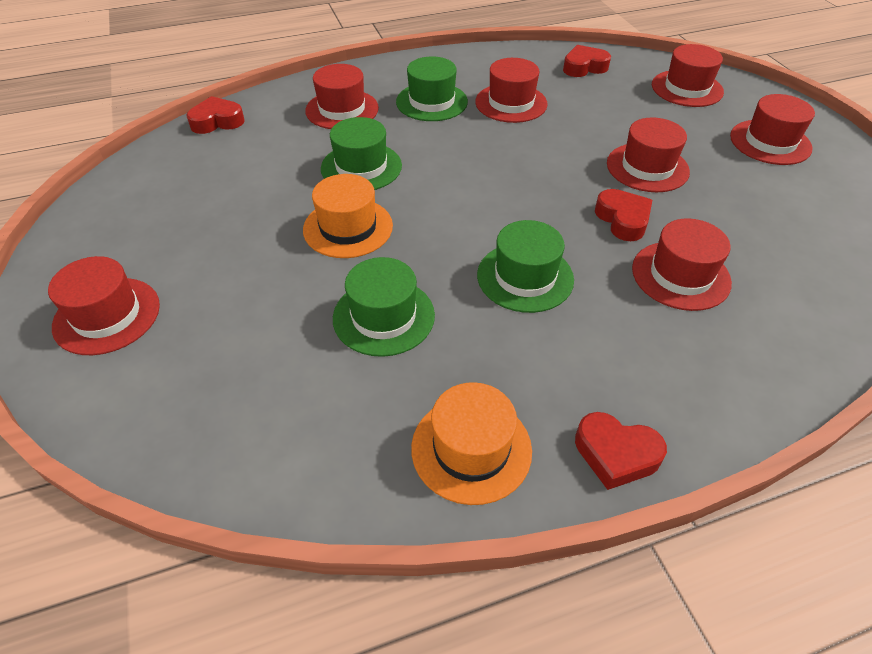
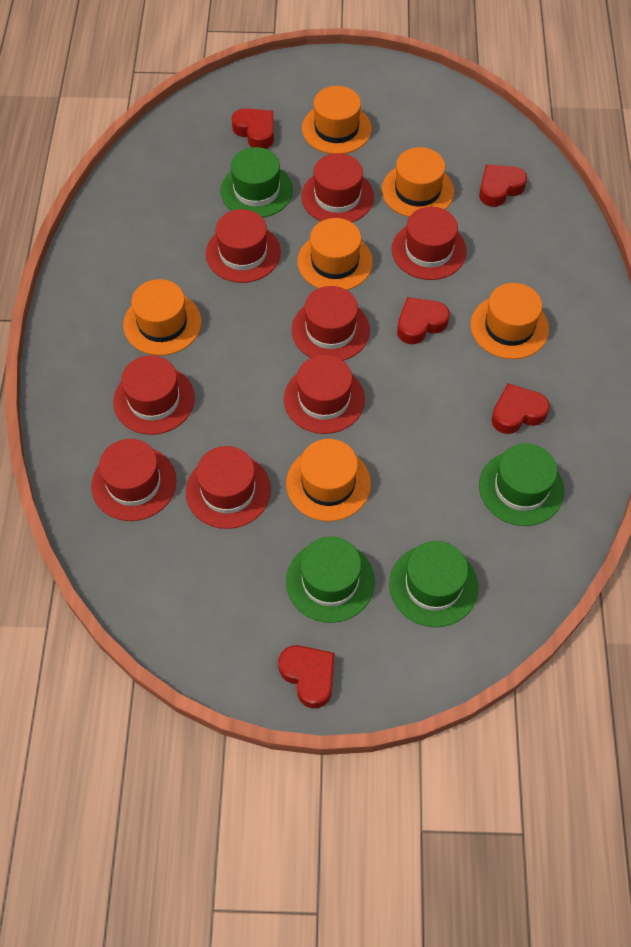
orange hat: 2 -> 6
red hat: 7 -> 8
red heart: 4 -> 5

